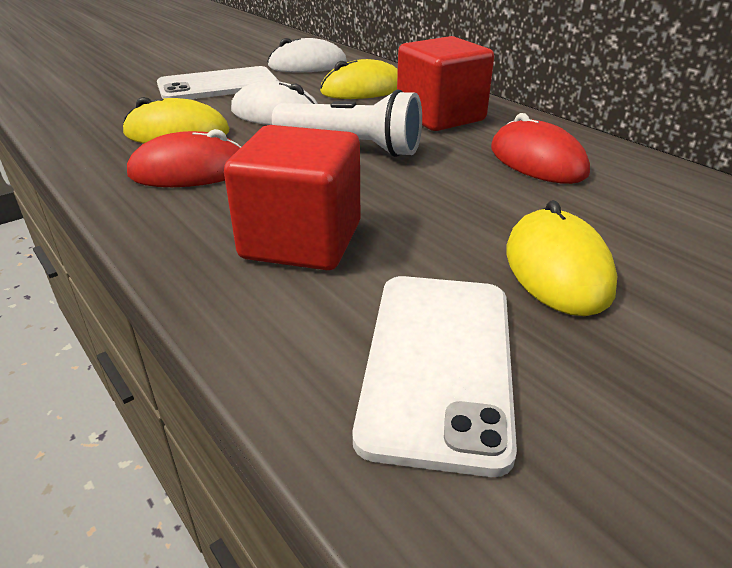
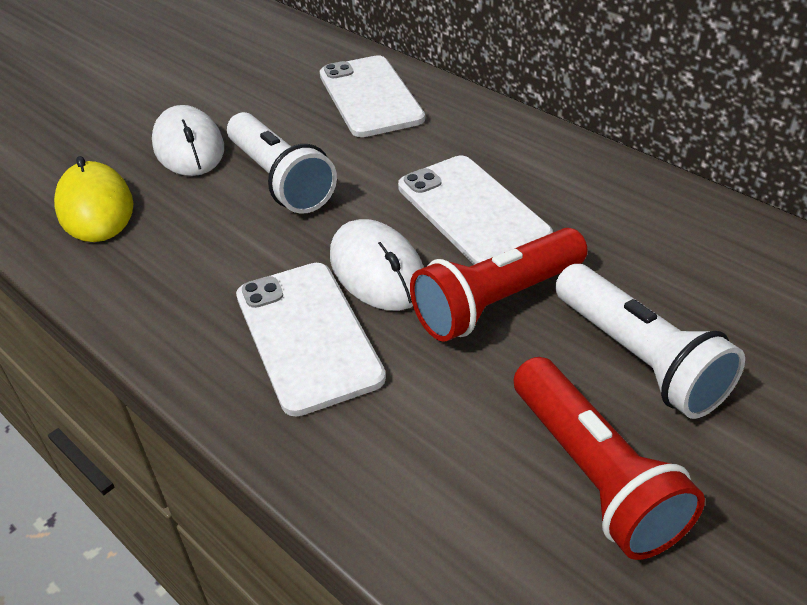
red cube: 2 -> 0
red flashlight: 0 -> 2
red mouse: 2 -> 0
white flashlight: 1 -> 2
white phone: 2 -> 3
yellow mouse: 3 -> 1

